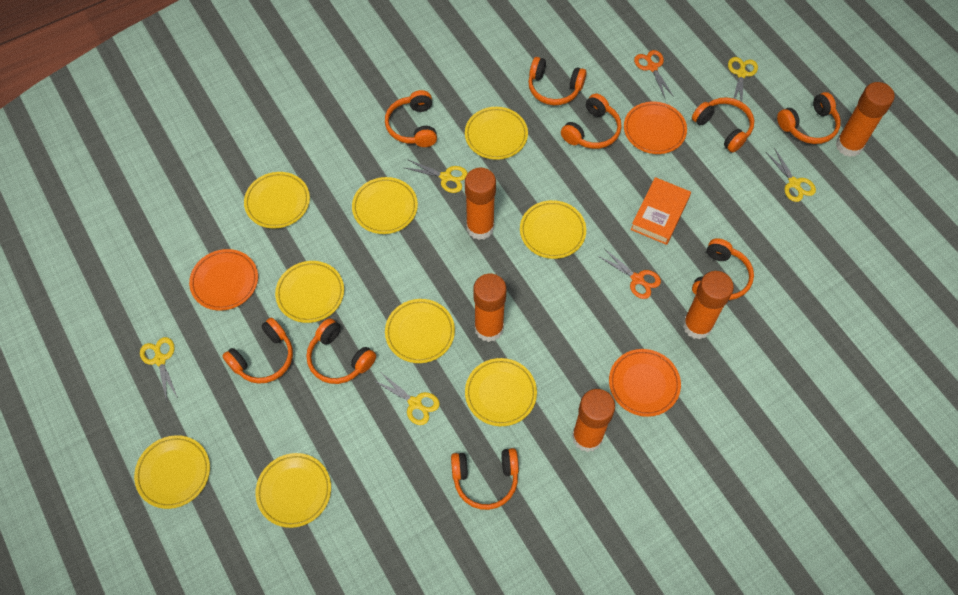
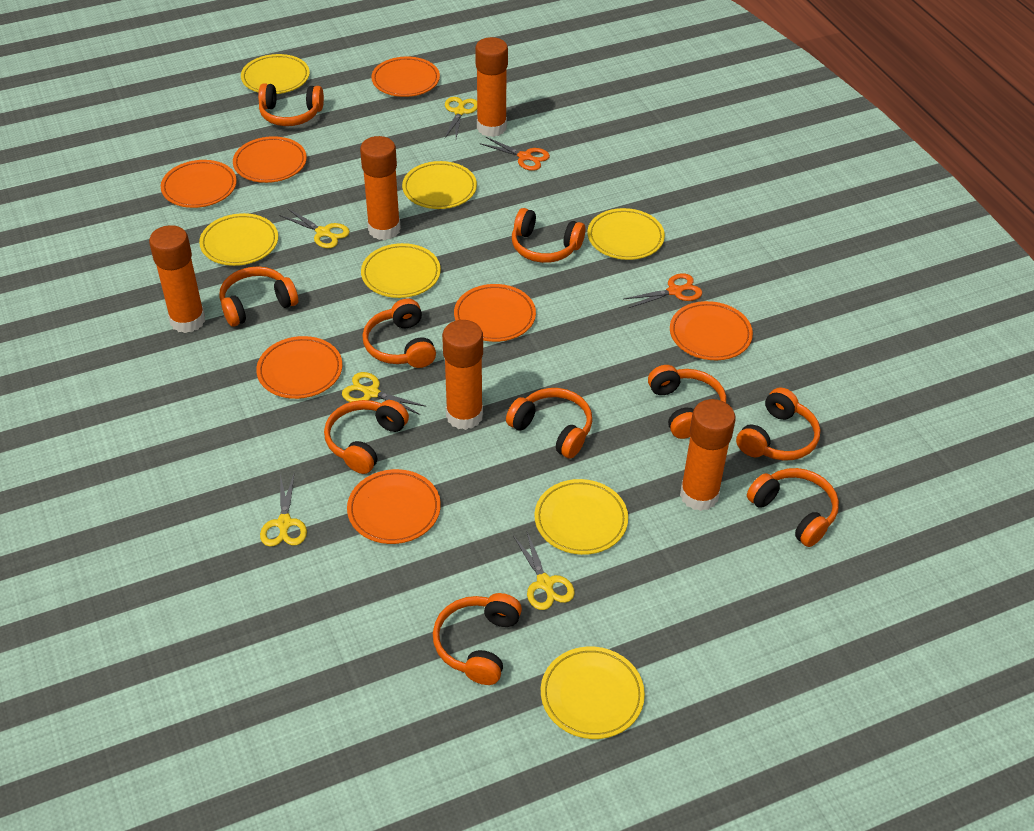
orange book: 1 -> 0
orange headphones: 9 -> 10
orange plate: 3 -> 7
yellow plate: 9 -> 7

